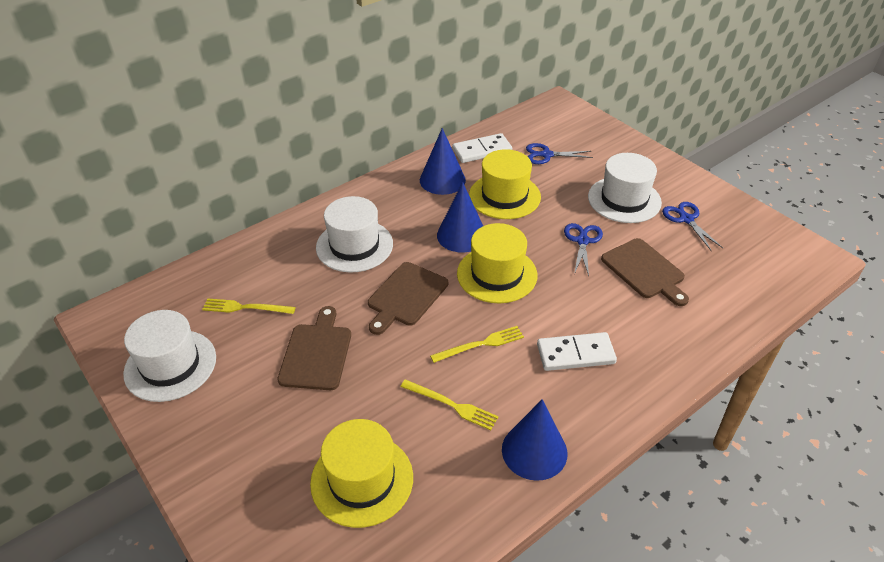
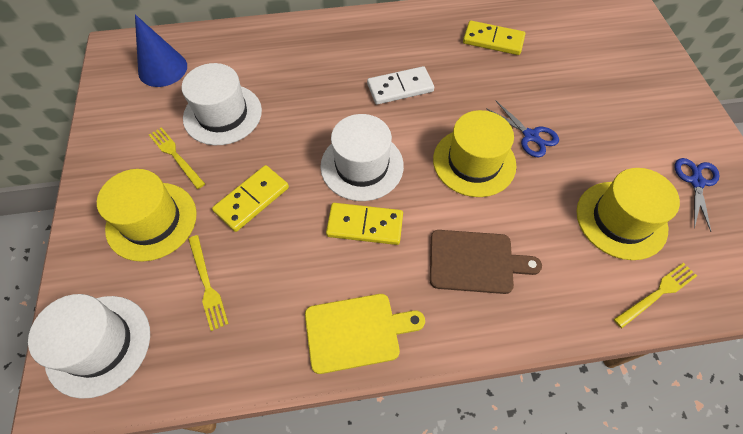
blue cone: 3 -> 1
blue scissors: 3 -> 2
brown cutting board: 3 -> 1
white domino: 2 -> 1
yellow cutting board: 0 -> 1
yellow domino: 0 -> 3

